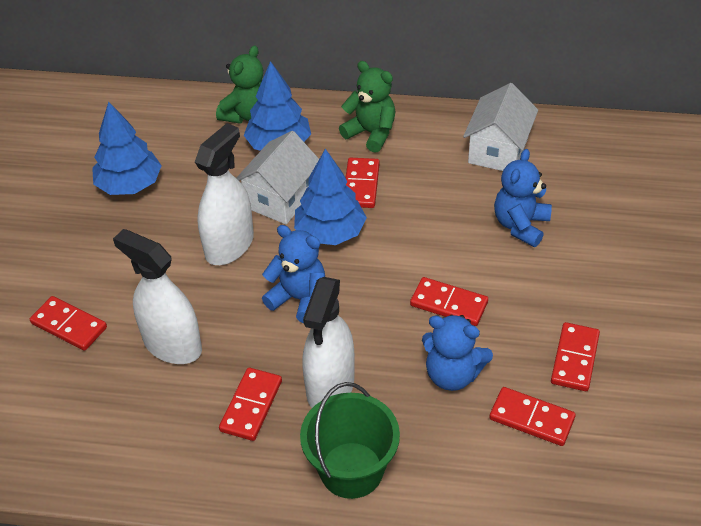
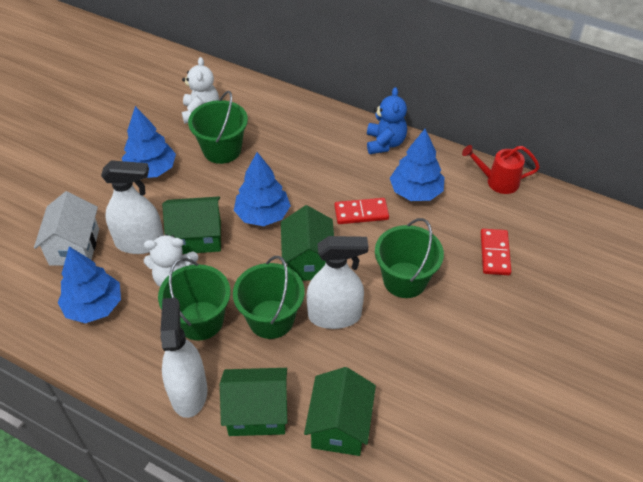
blue teddy bear: 3 -> 1
blue tree: 3 -> 4
green bucket: 1 -> 4
green house: 0 -> 4
green teddy bear: 2 -> 0
red domino: 6 -> 2
red watering can: 0 -> 1
white house: 2 -> 1
white teddy bear: 0 -> 2

